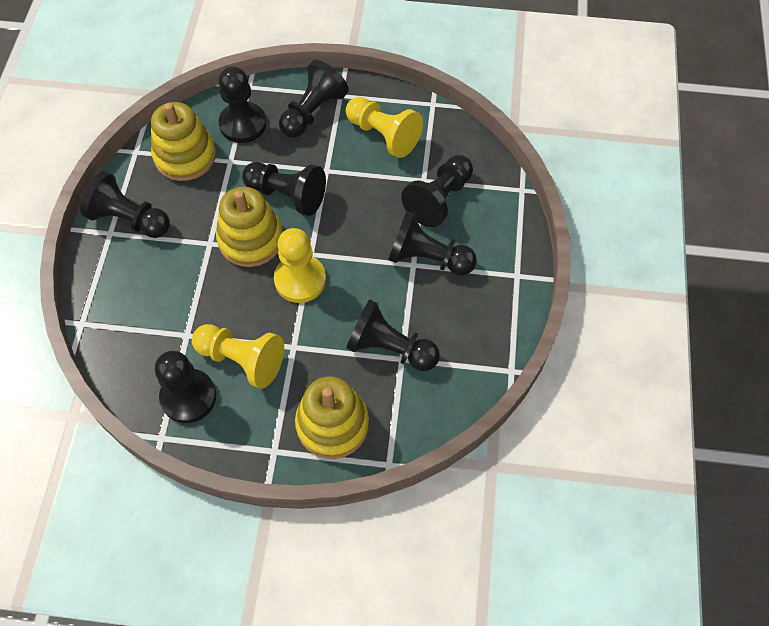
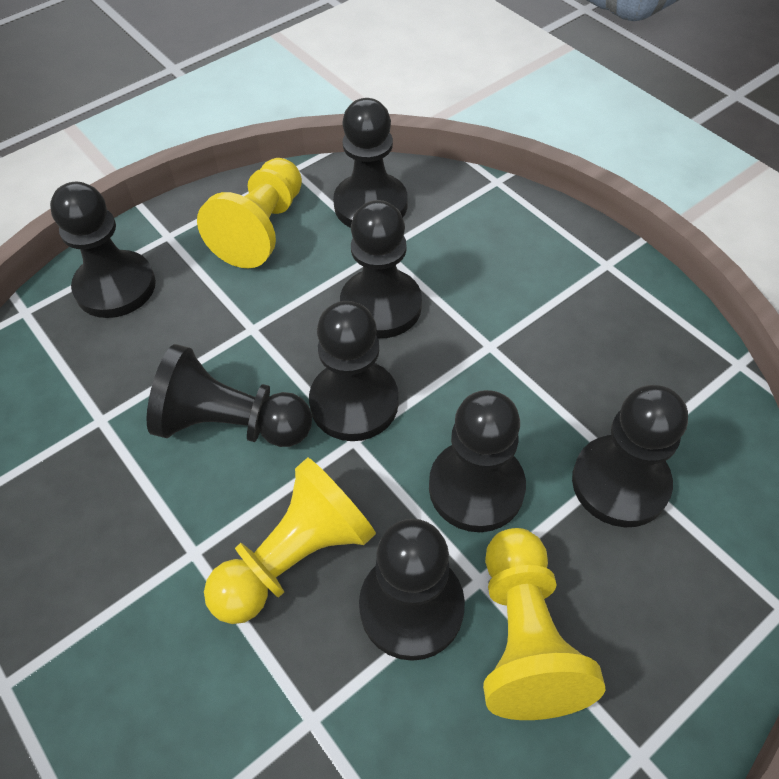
yellow stacking toy: 3 -> 0

